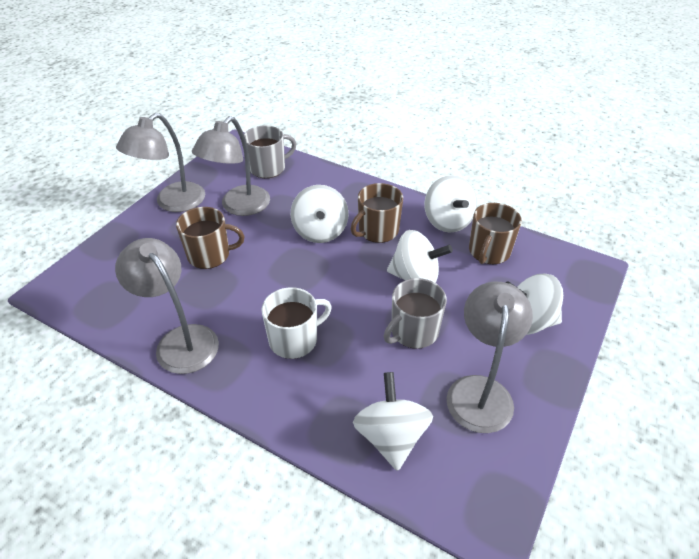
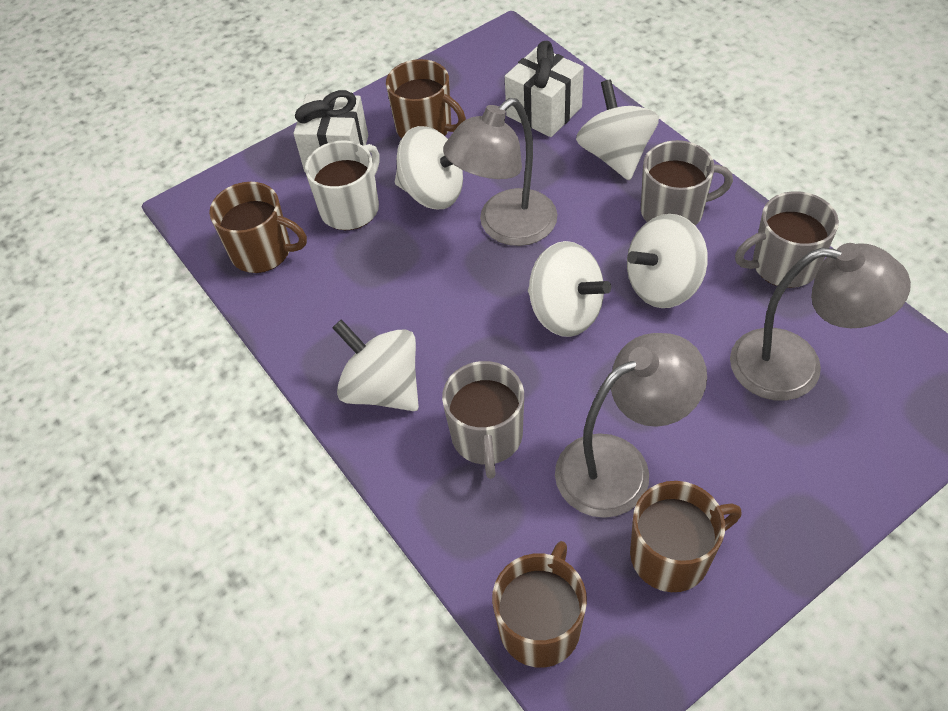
brown mug: 3 -> 4
grey lamp: 4 -> 3
grey mug: 2 -> 3
white gift: 0 -> 2

